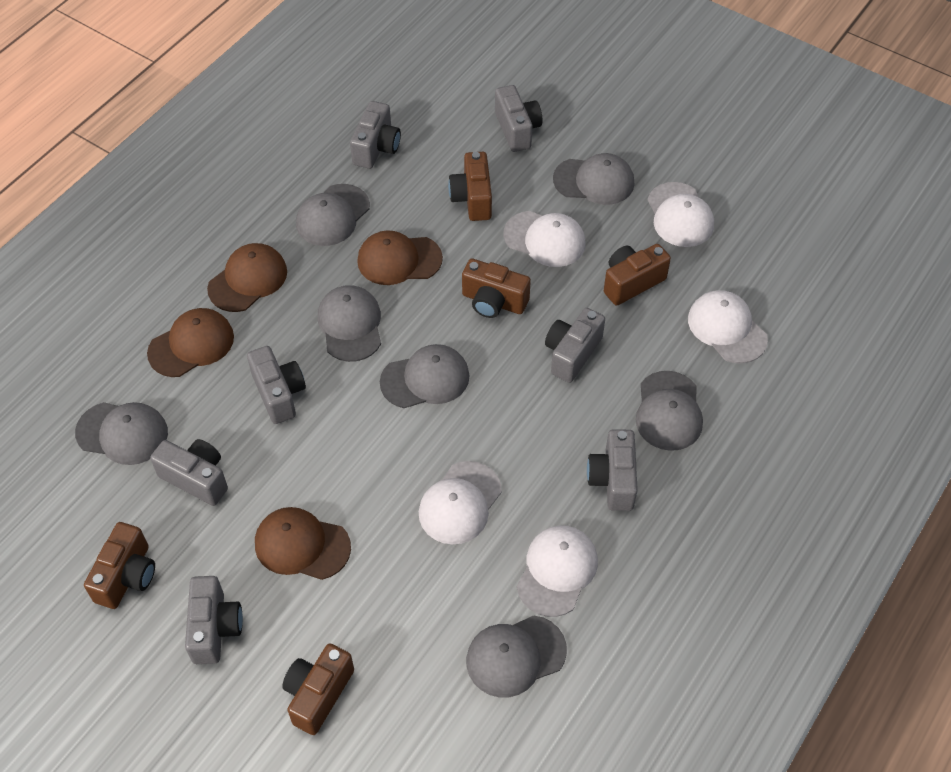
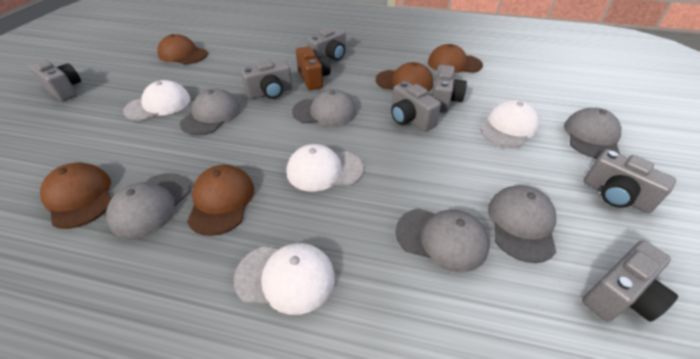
brown camera: 5 -> 1
brown cap: 4 -> 5
grey cap: 7 -> 6
white cap: 5 -> 4

